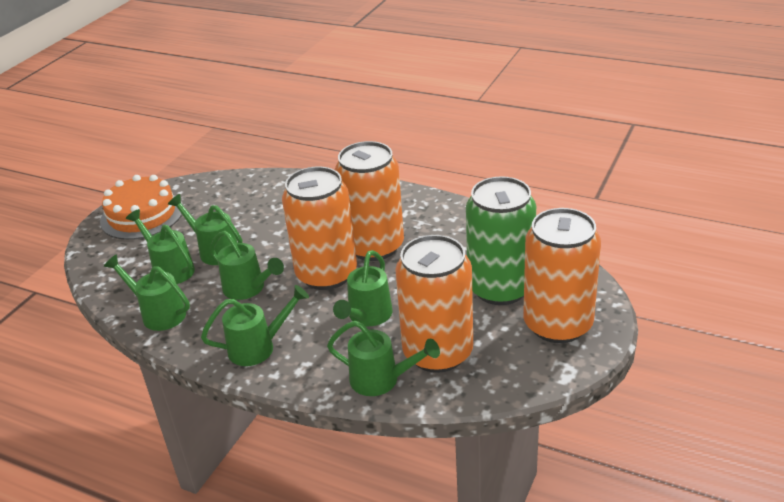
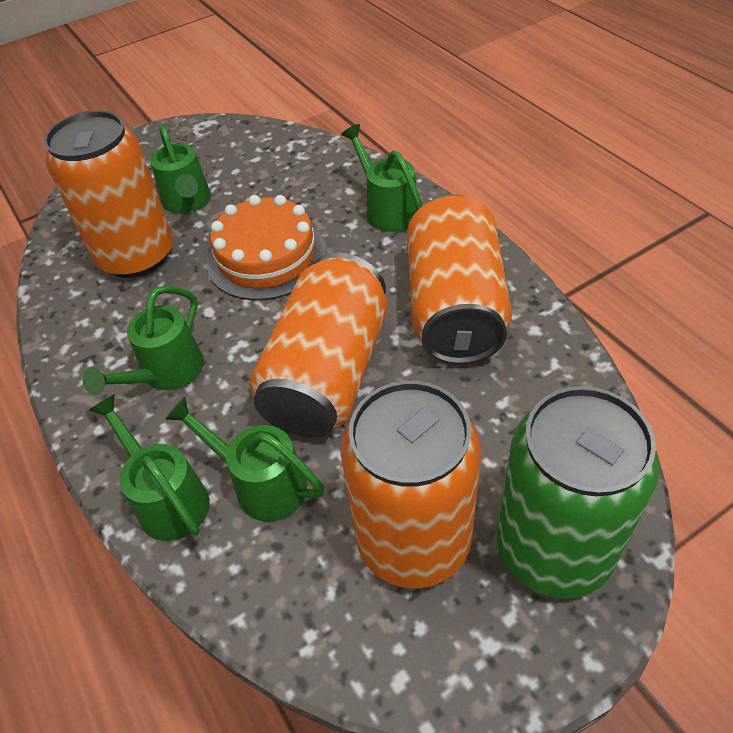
green watering can: 7 -> 5

